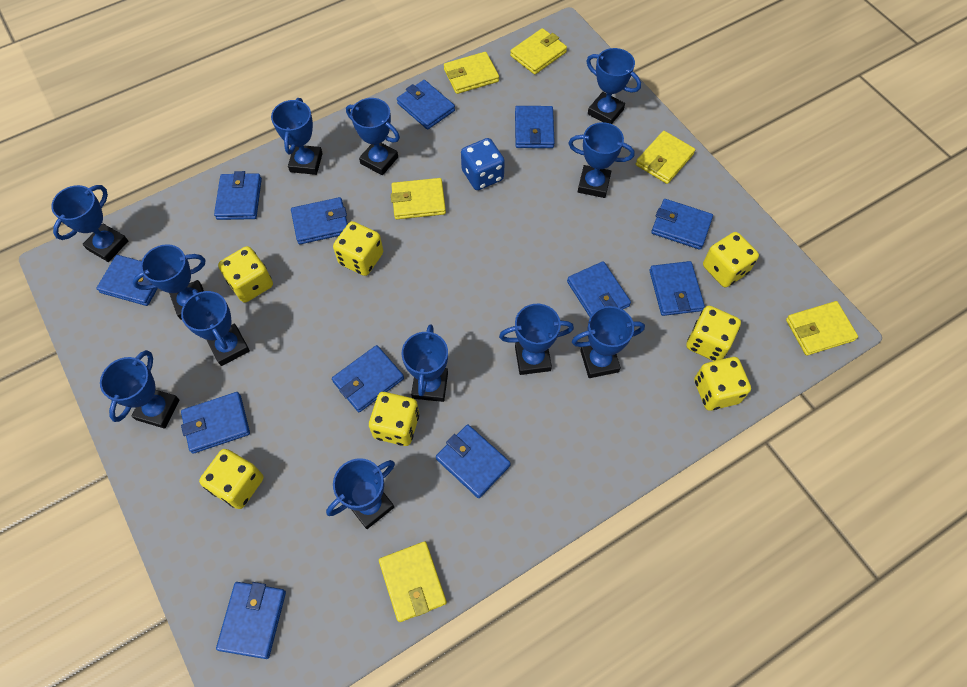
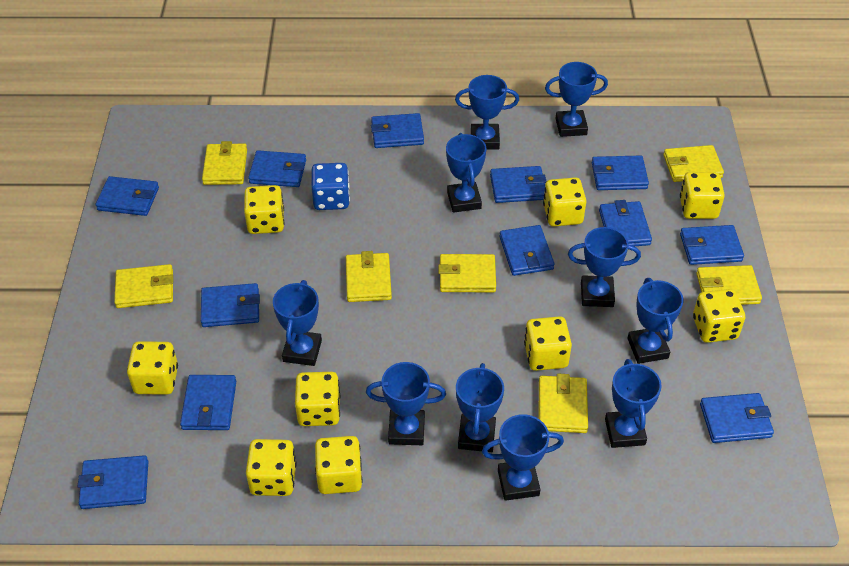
blue trophy: 12 -> 10
yellow dice: 7 -> 9
yellow wallet: 6 -> 7

